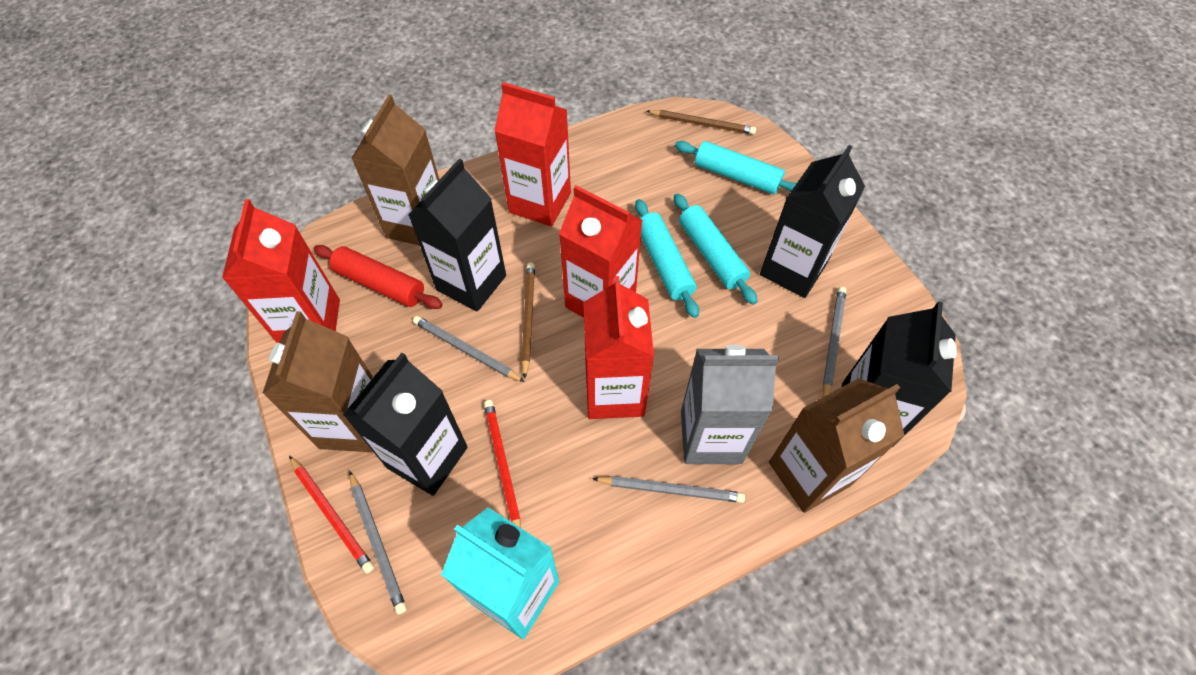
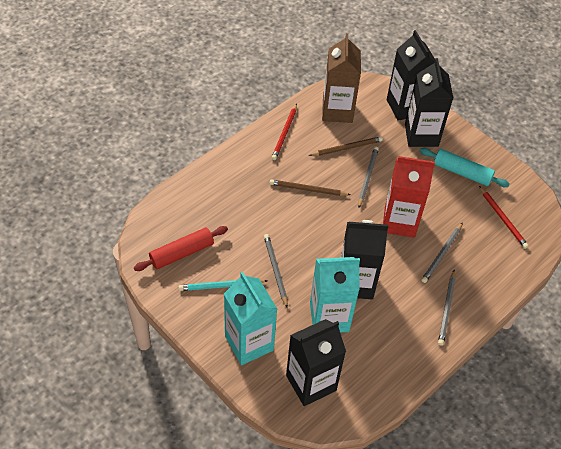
brown carton: 3 -> 1
grey carton: 1 -> 0
red carton: 4 -> 1
turquoise carton: 1 -> 2
turquoise pencil: 0 -> 1
turquoise rolling pin: 3 -> 1

